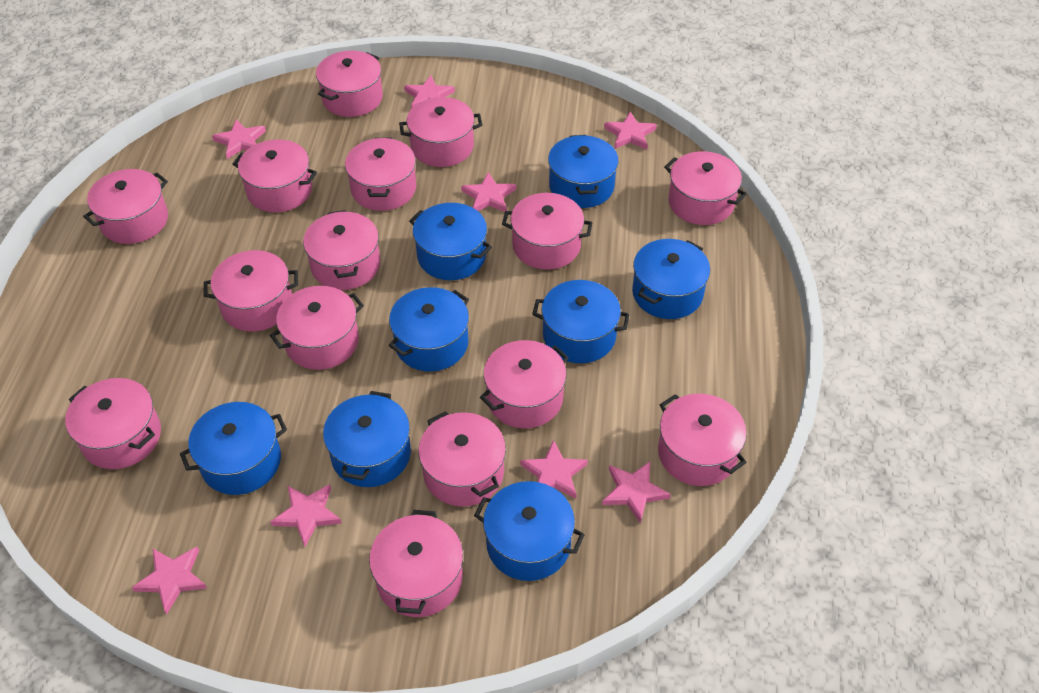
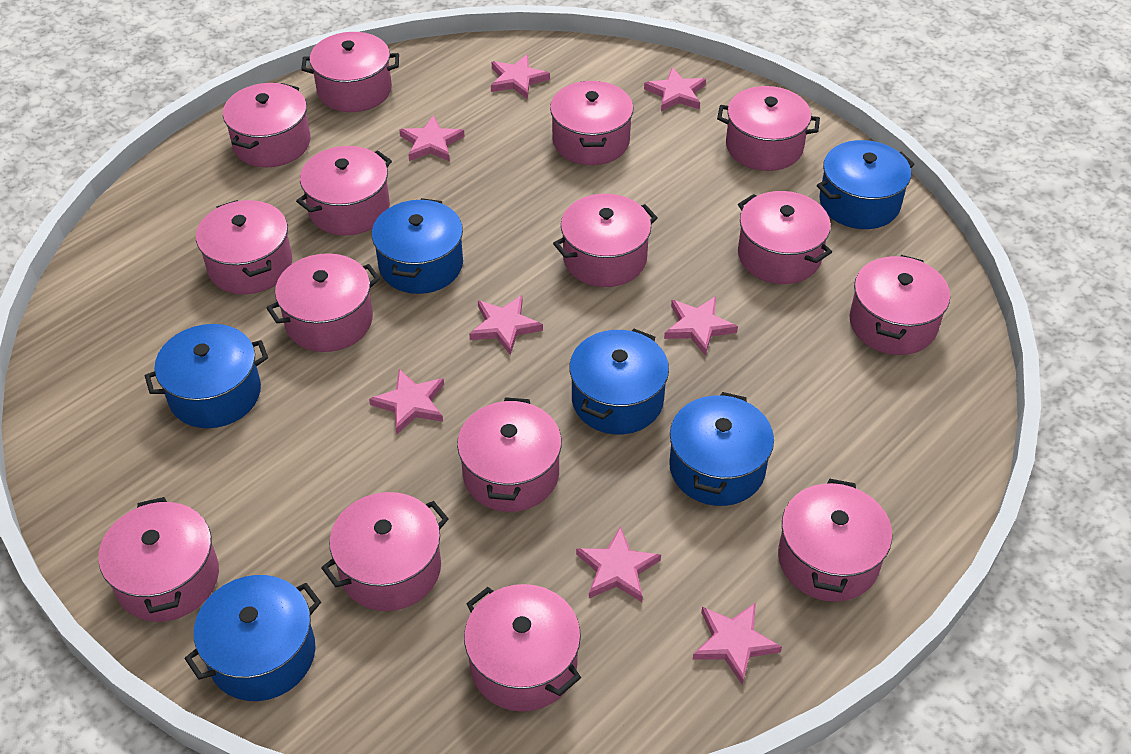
blue pot: 8 -> 6

